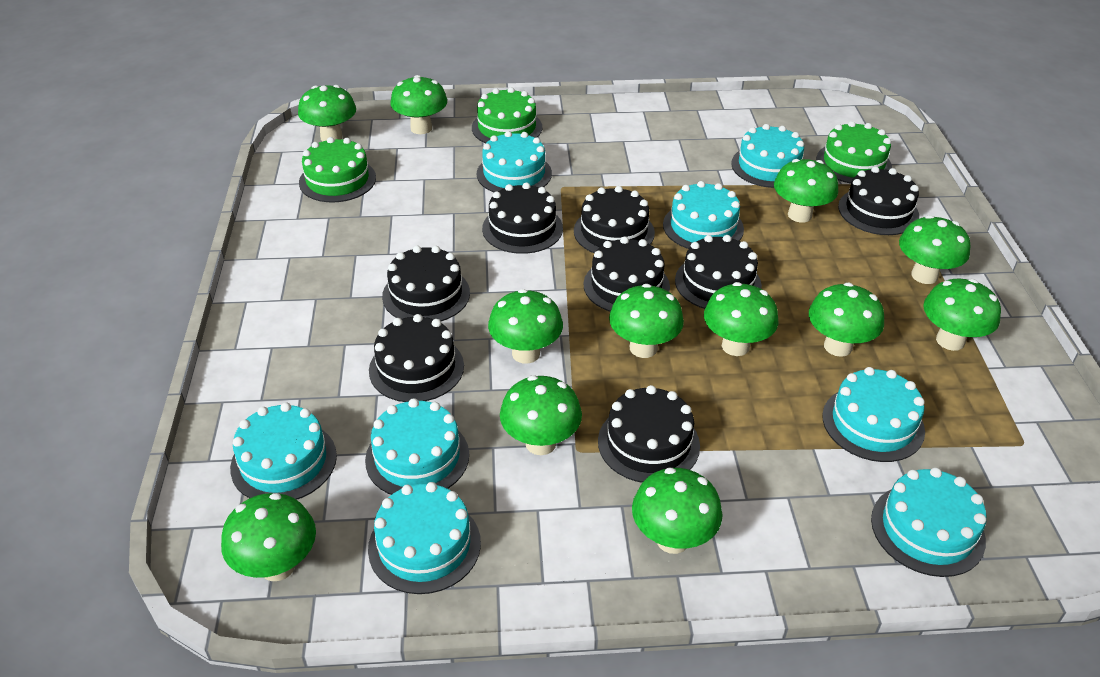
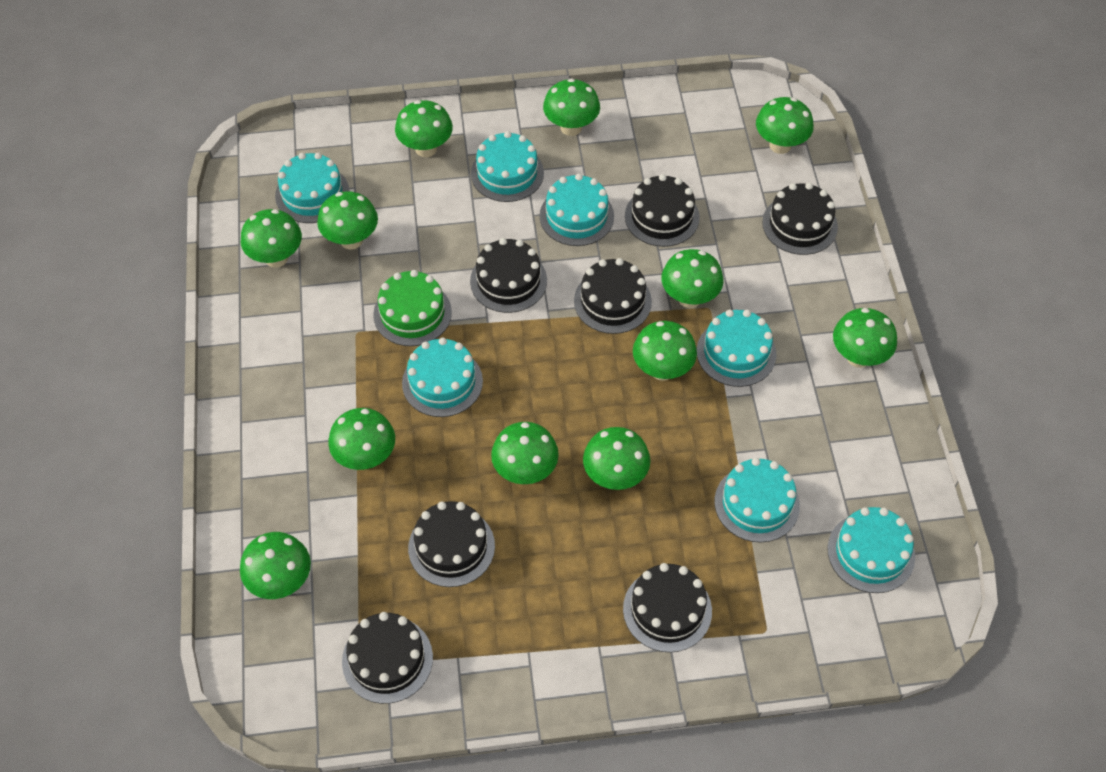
black cake: 8 -> 7
green cake: 3 -> 1
turquoise cake: 8 -> 7

